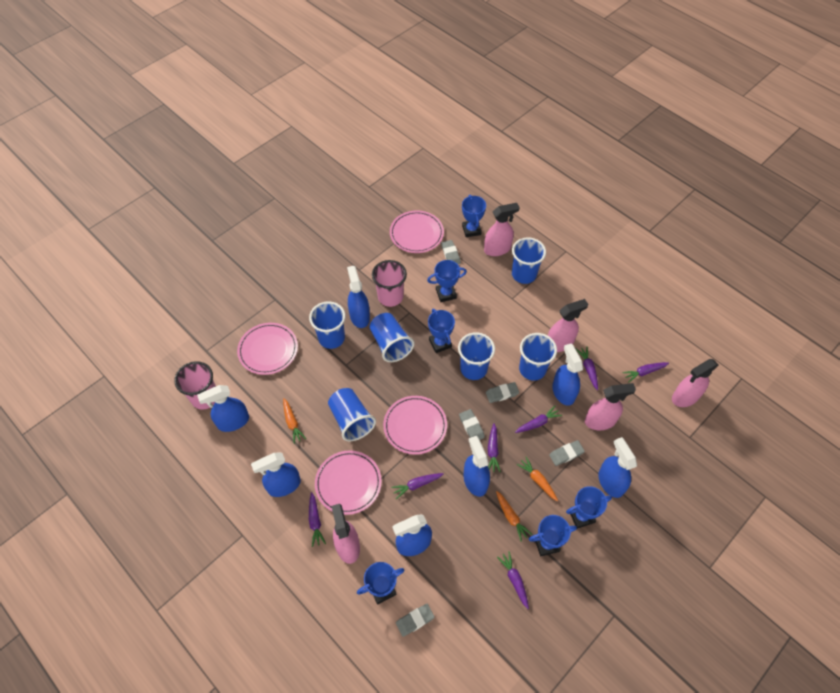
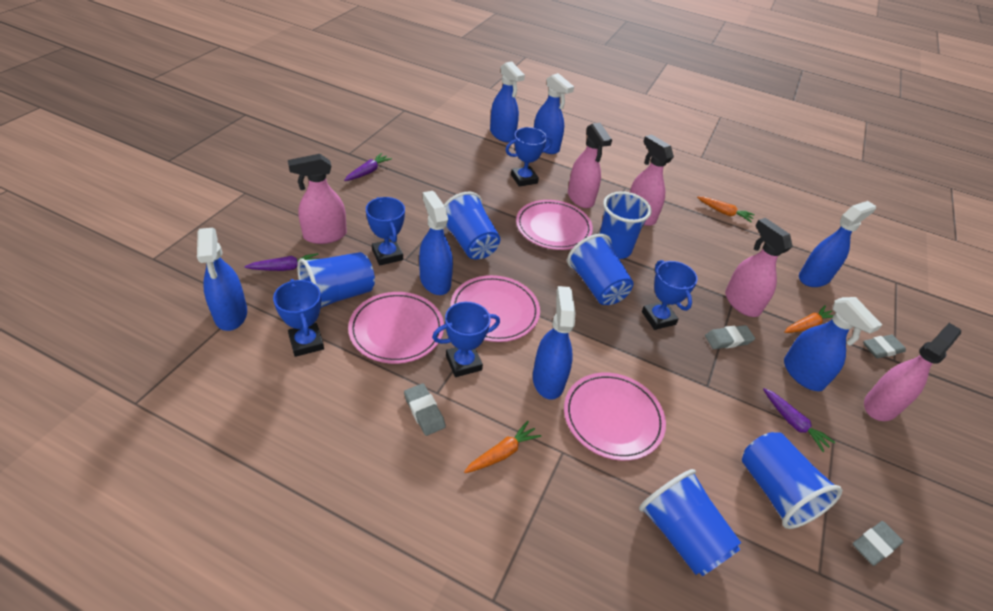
blue trophy: 6 -> 5
grey eraser: 5 -> 4
pink cup: 2 -> 0
purple carrot: 7 -> 3

